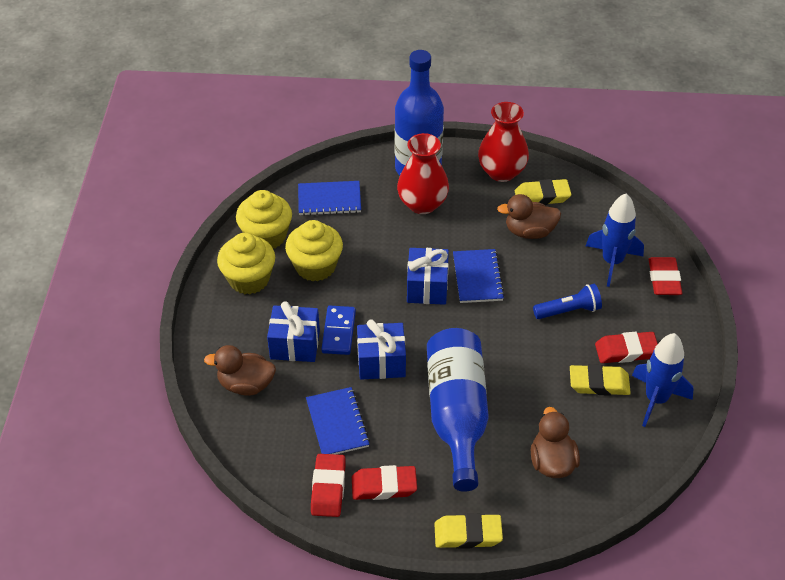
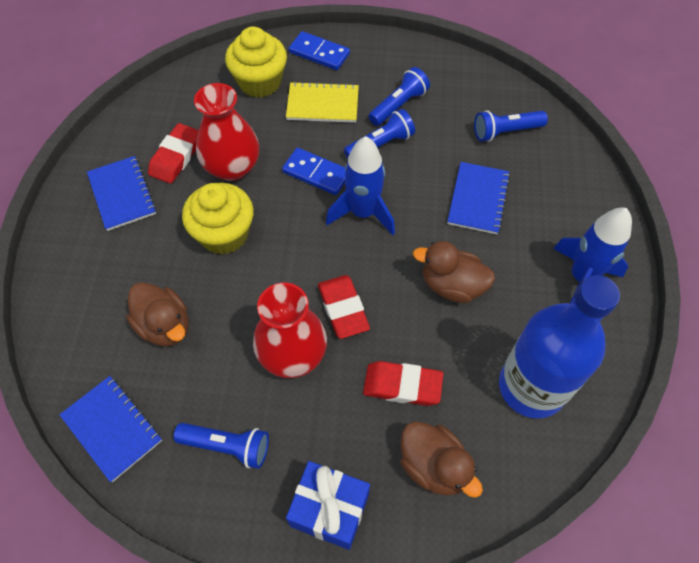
blue bottle: 2 -> 1
blue domino: 1 -> 2
blue flashlight: 1 -> 4
blue gift: 3 -> 1
red eraser: 4 -> 3
yellow cupcake: 3 -> 2
yellow eraser: 3 -> 0
yellow notebook: 0 -> 1

